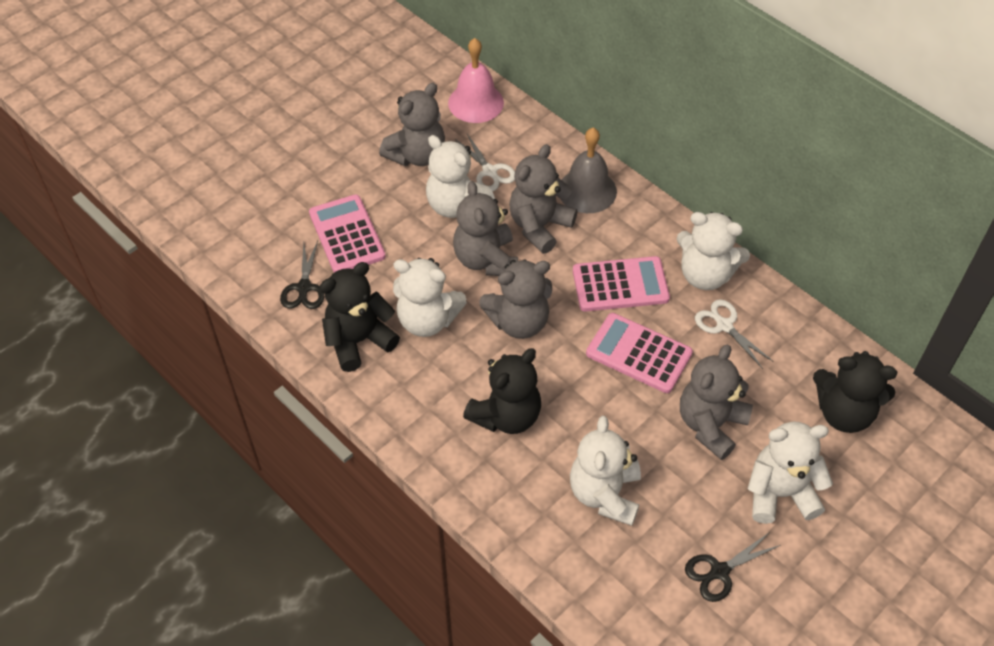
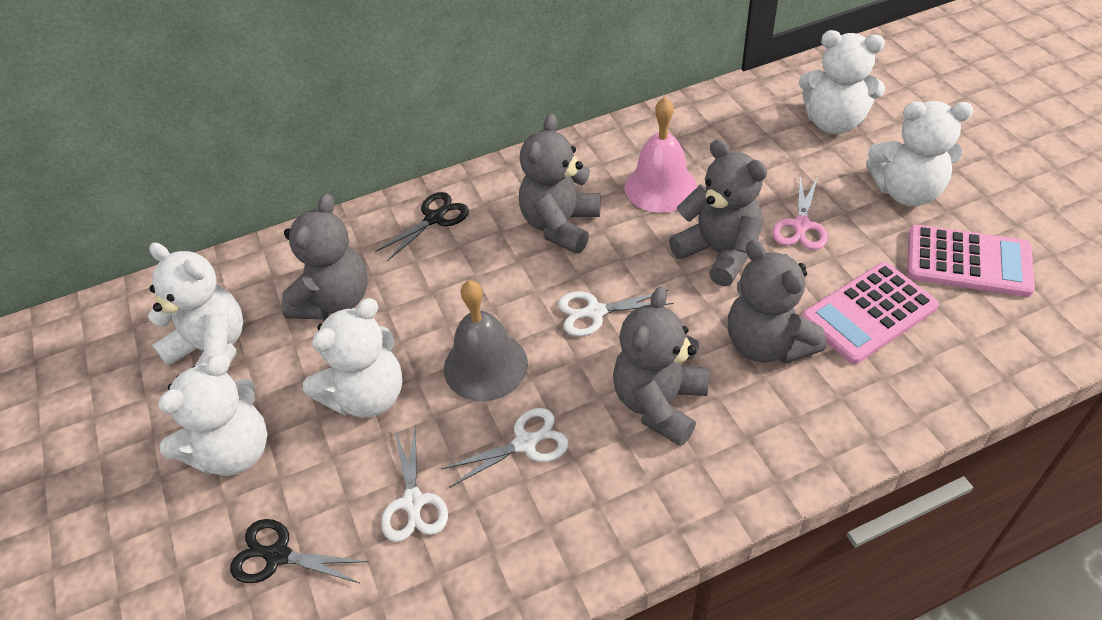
black teddy bear: 3 -> 0
pink calculator: 3 -> 2
pink scissors: 0 -> 1
white scissors: 2 -> 3

